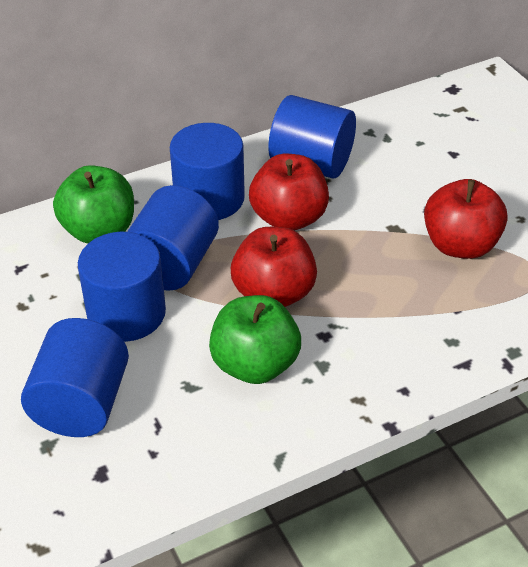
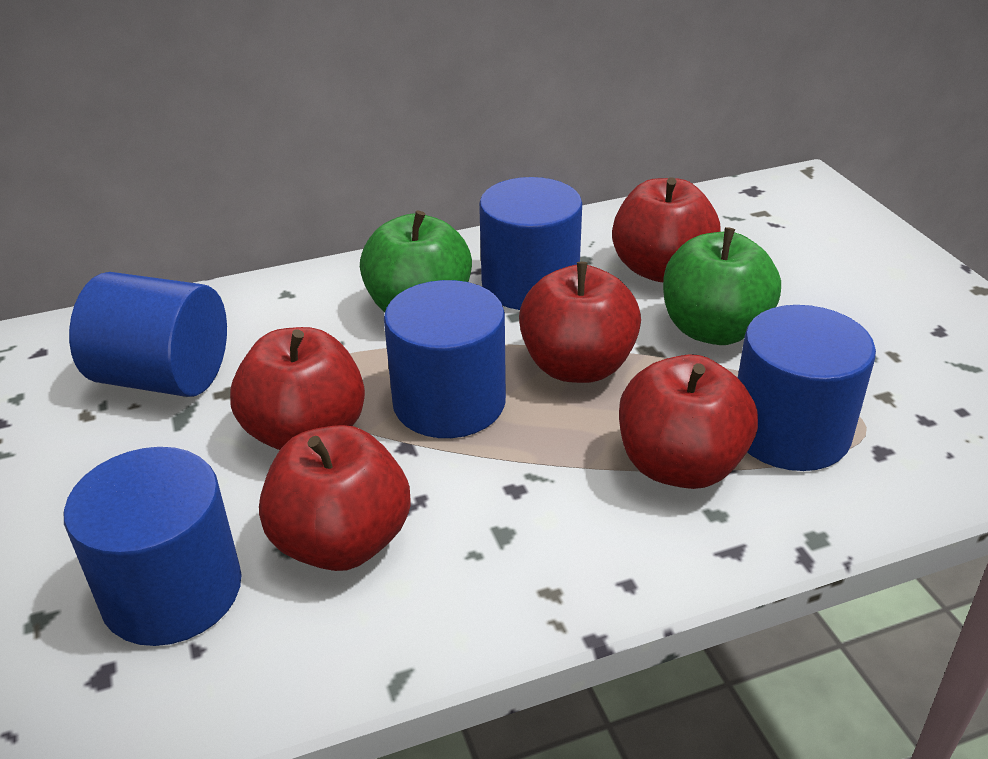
red apple: 3 -> 5

